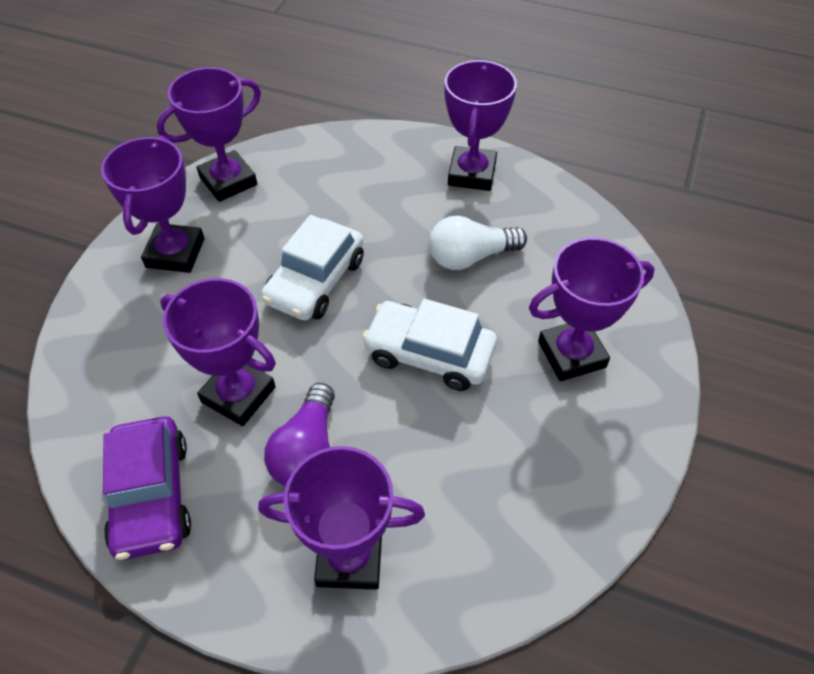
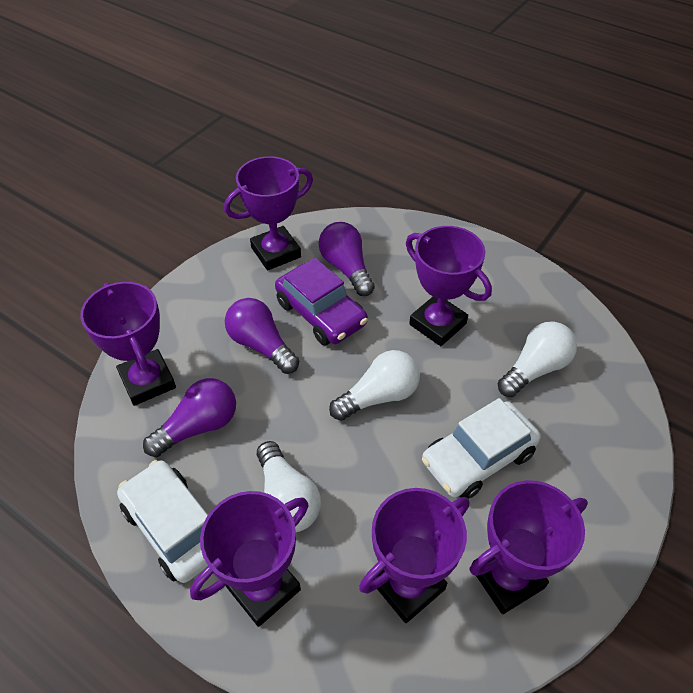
purple light bulb: 1 -> 3
white light bulb: 1 -> 3

